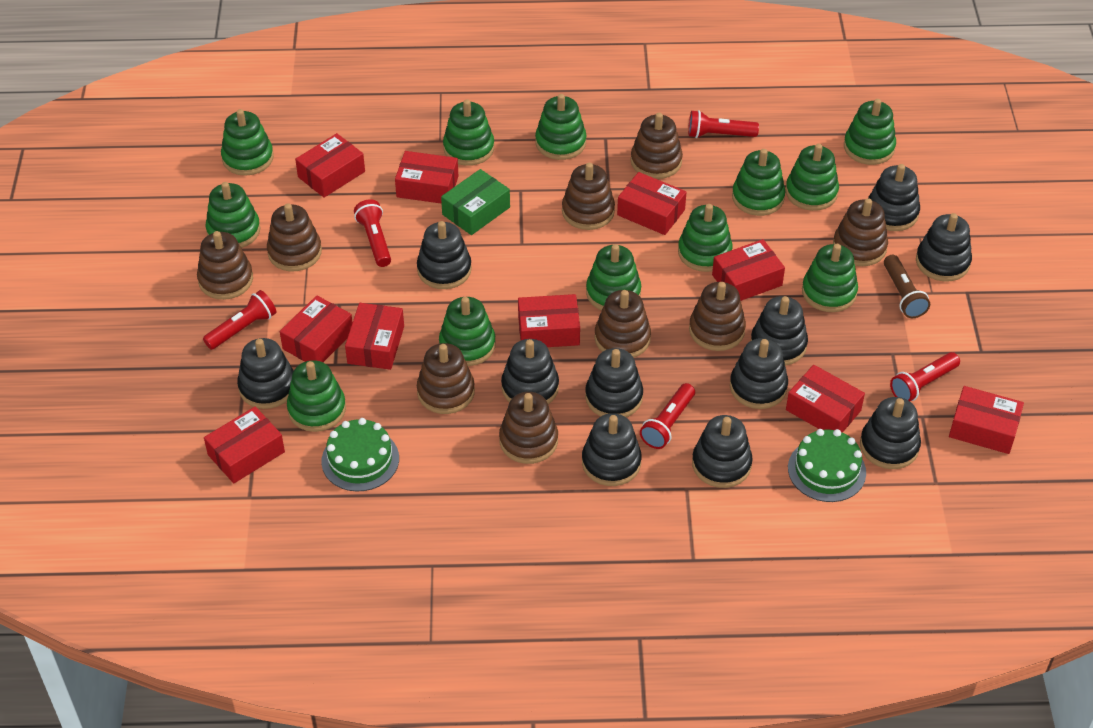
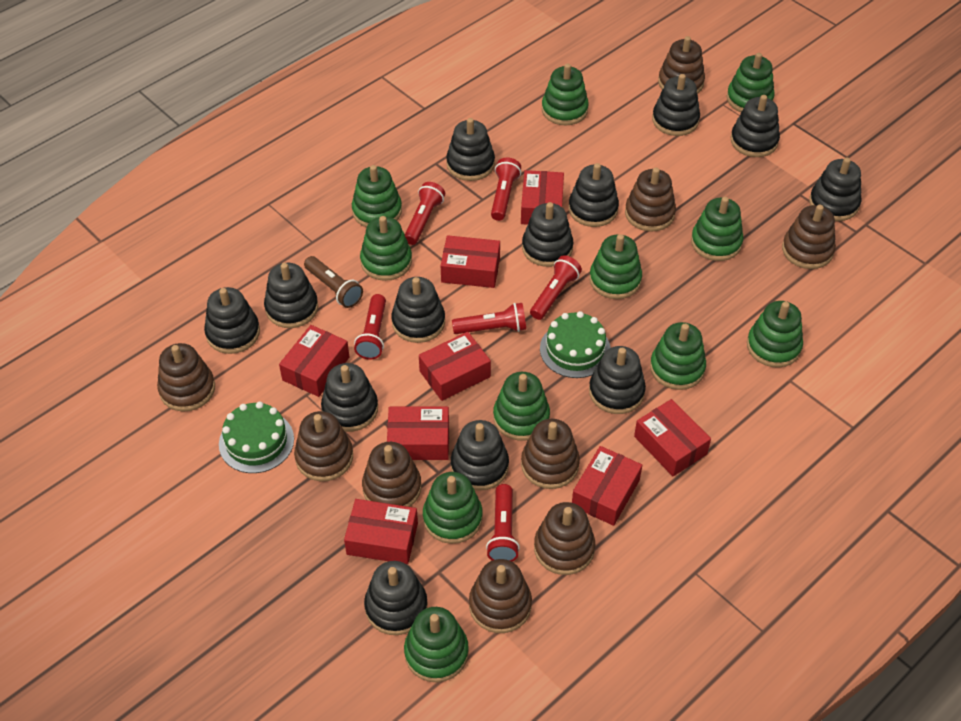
black stacking toy: 11 -> 13
green box: 1 -> 0
green stacking toy: 12 -> 11
red box: 10 -> 8
red flashlight: 5 -> 6

